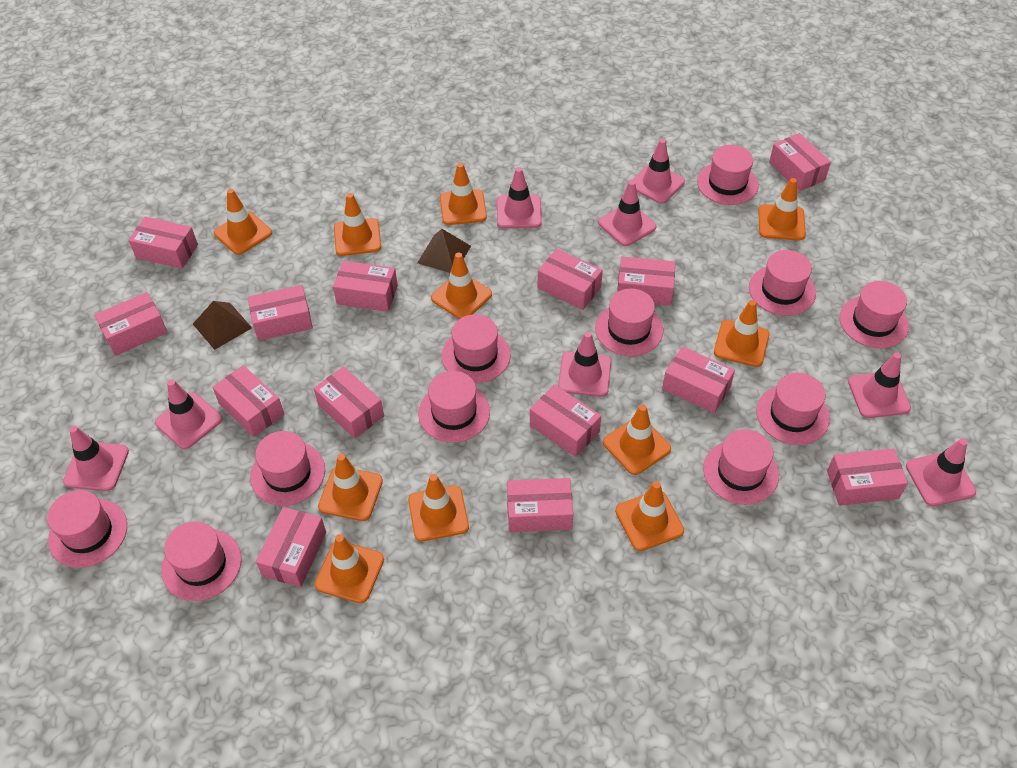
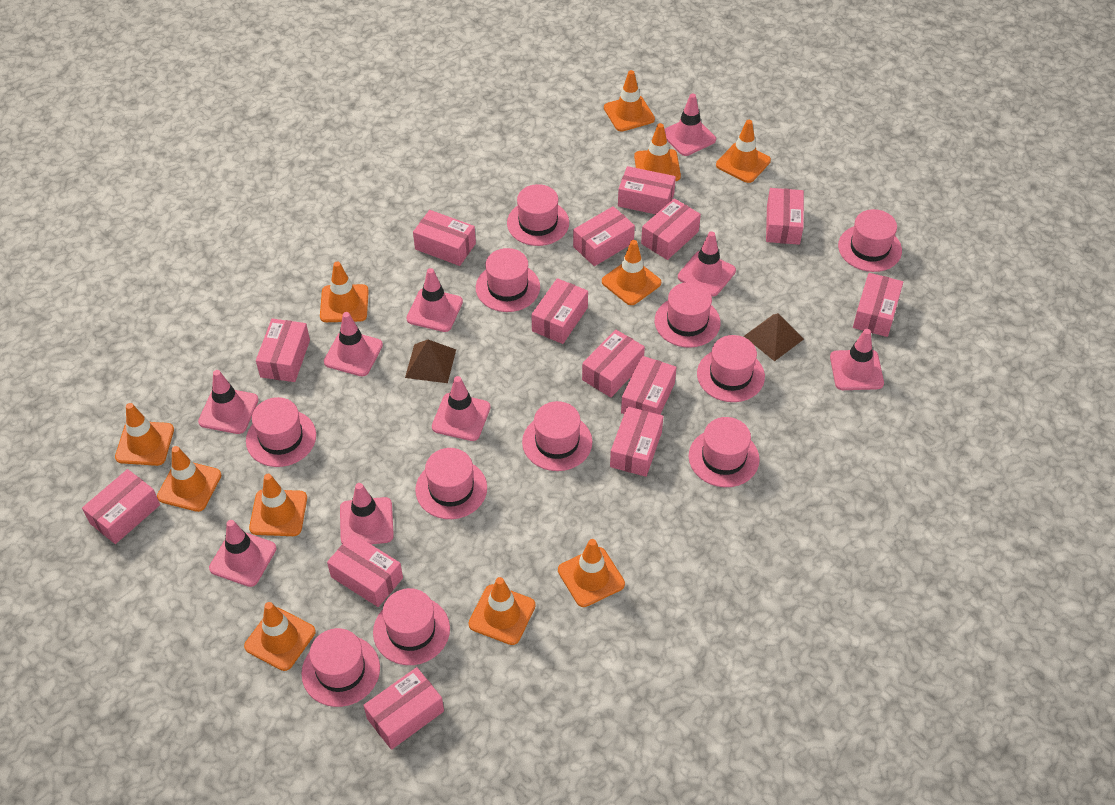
pink traffic cone: 8 -> 9

